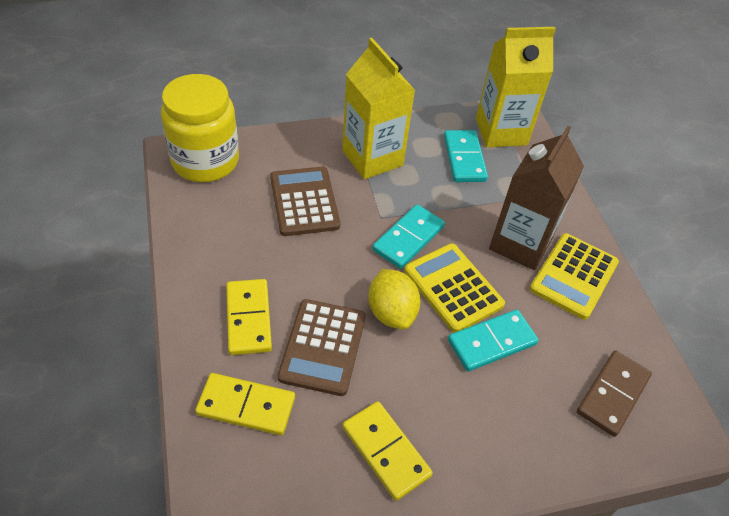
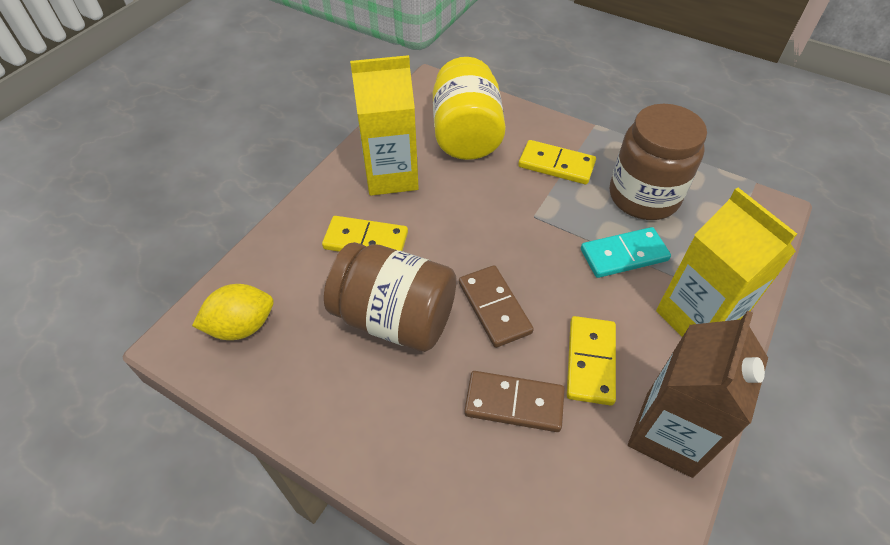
brown calculator: 2 -> 0
brown domino: 1 -> 2
brown jar: 0 -> 2
turquoise domino: 3 -> 1
yellow calculator: 2 -> 0

